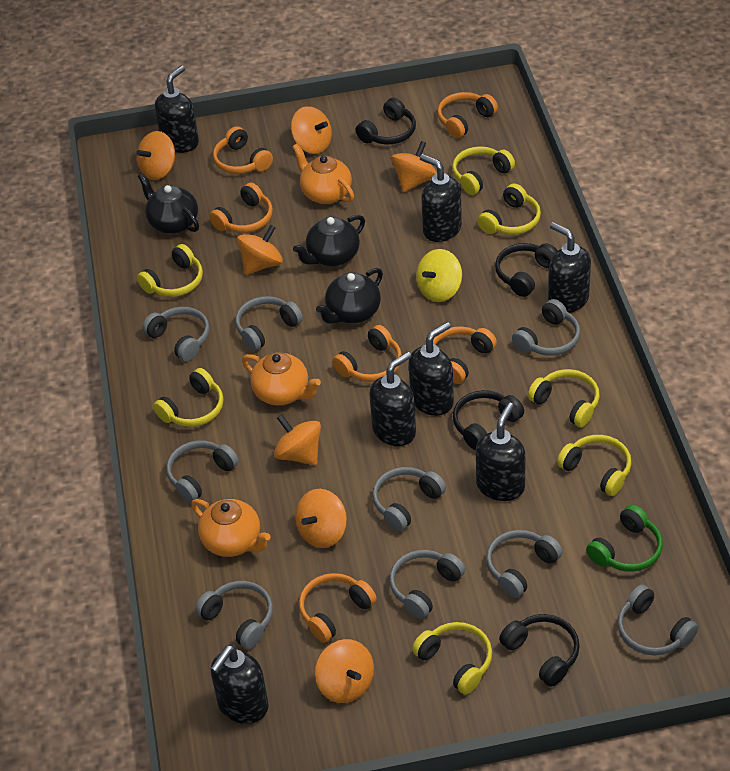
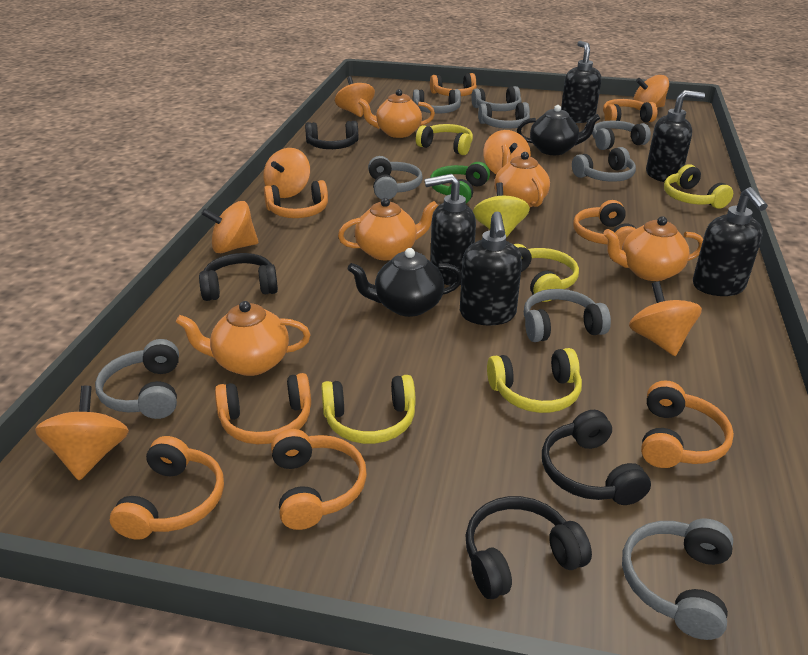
black soap dispenser: 7 -> 5
black teapot: 3 -> 2
orange headphones: 6 -> 8
orange teapot: 3 -> 5
yellow headphones: 7 -> 5

